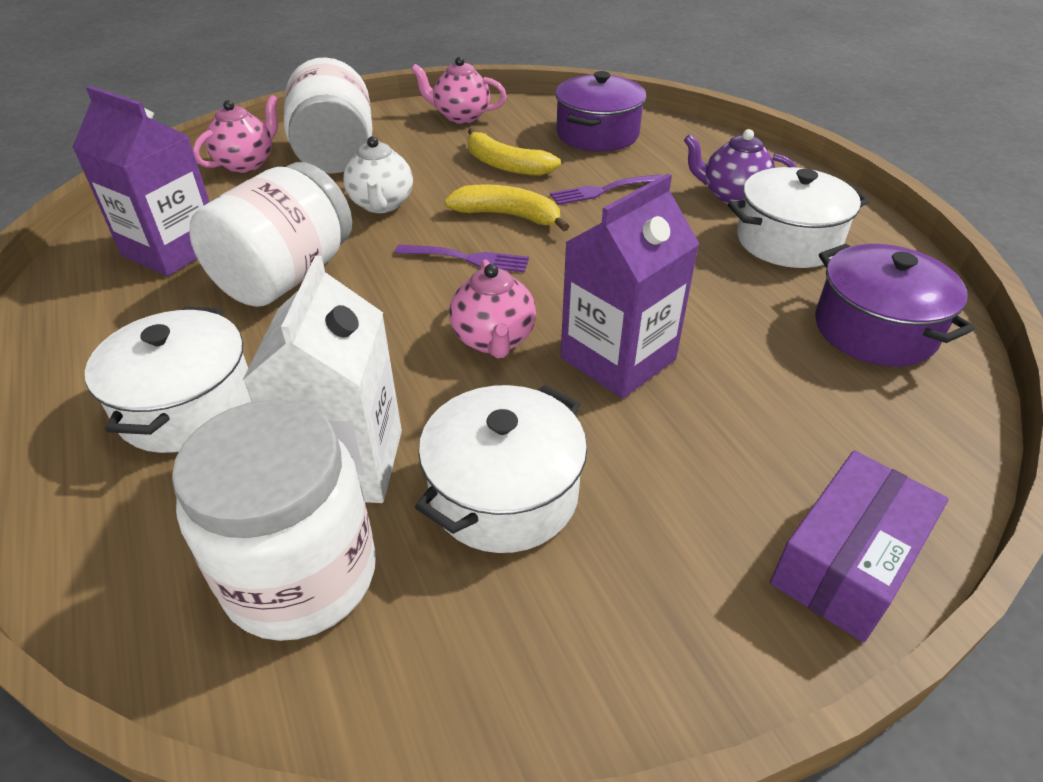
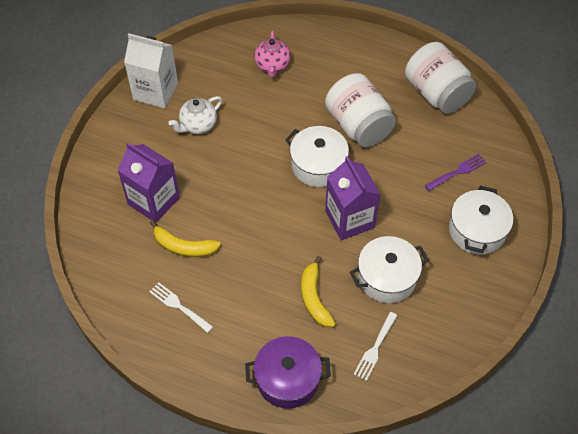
pink teapot: 3 -> 1
purple box: 1 -> 0
purple fork: 2 -> 1
purple pot: 2 -> 1
purple teapot: 1 -> 0
white fork: 0 -> 2
white jar: 3 -> 2

